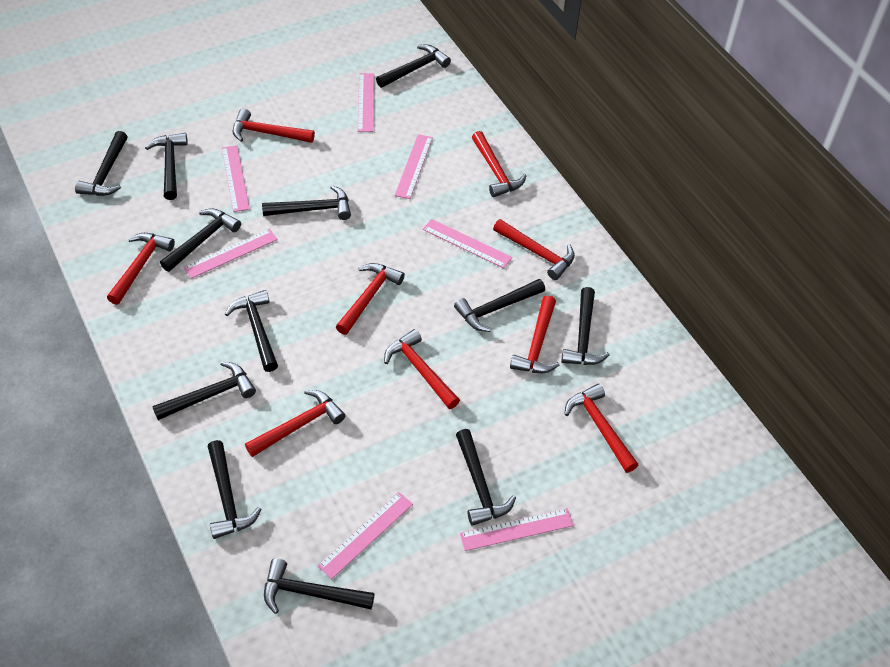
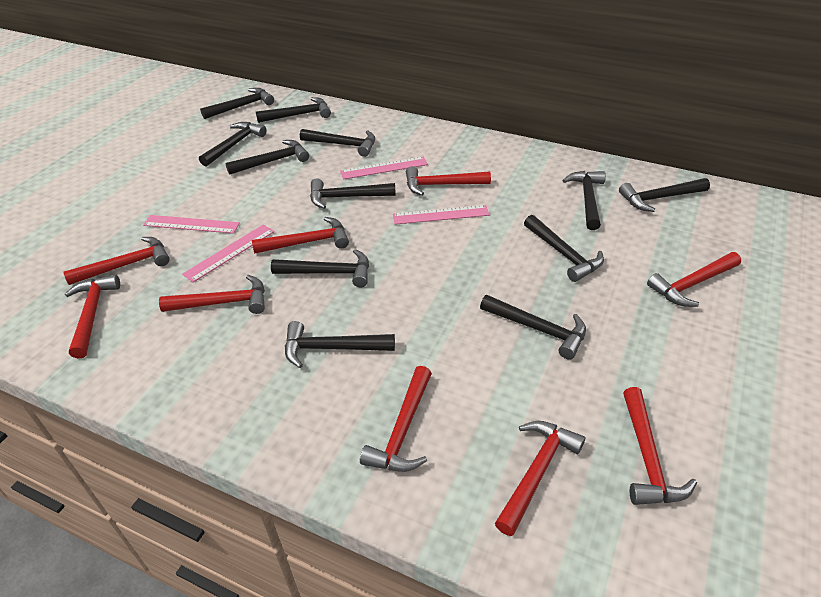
pink ruler: 7 -> 4

